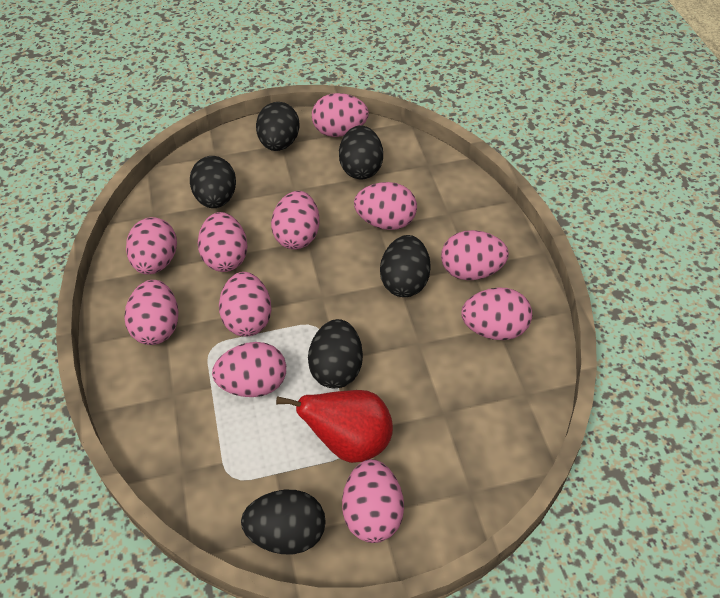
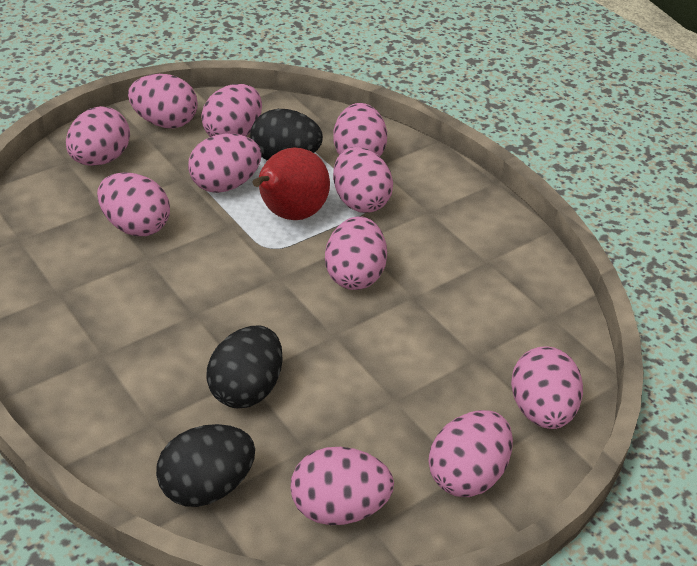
black egg: 6 -> 3

